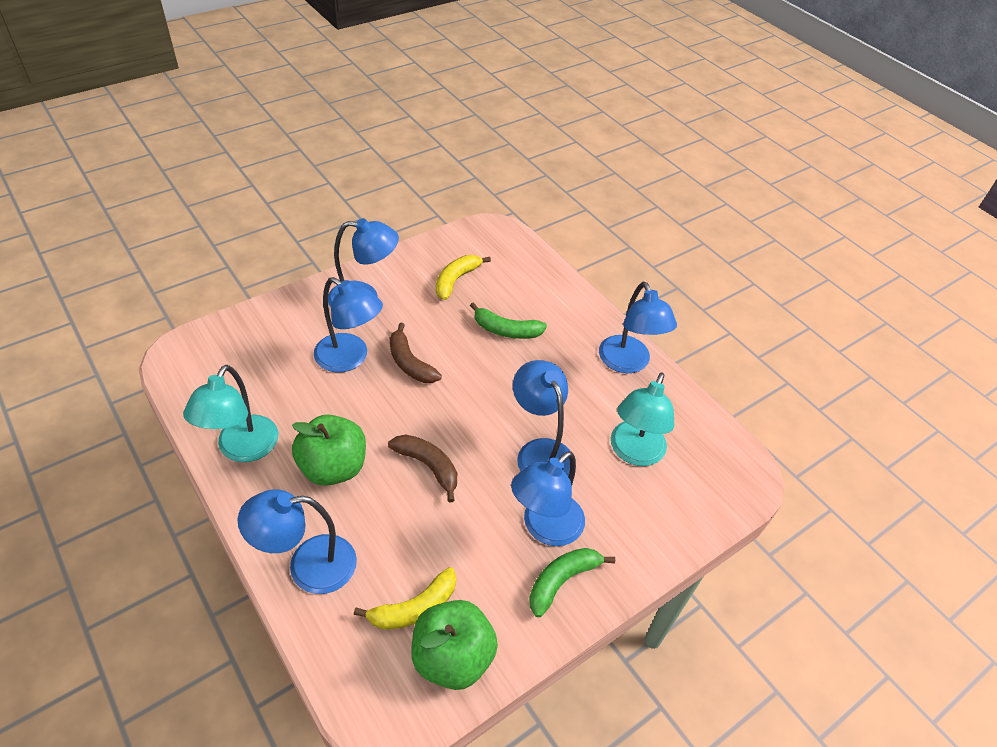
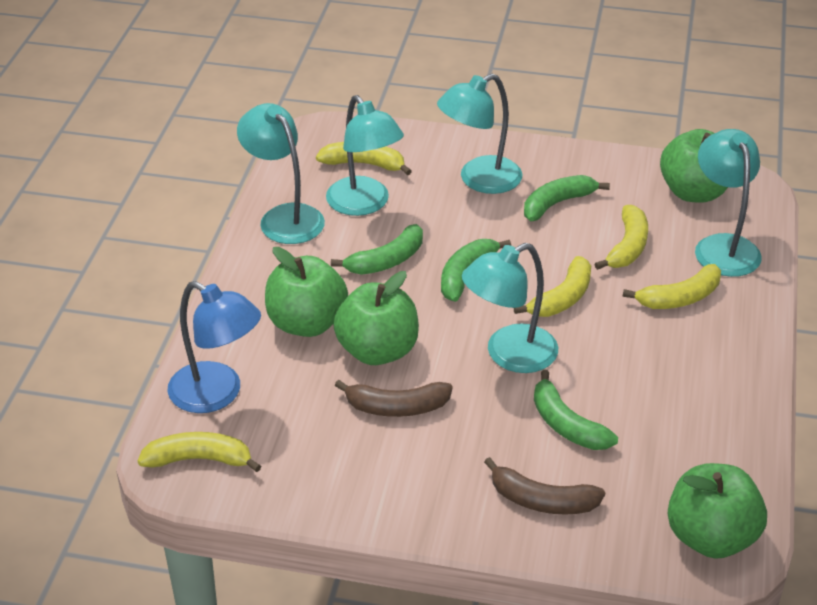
blue lamp: 6 -> 1
green apple: 2 -> 4
green banana: 2 -> 4
turquoise lamp: 2 -> 5
yellow banana: 2 -> 5

